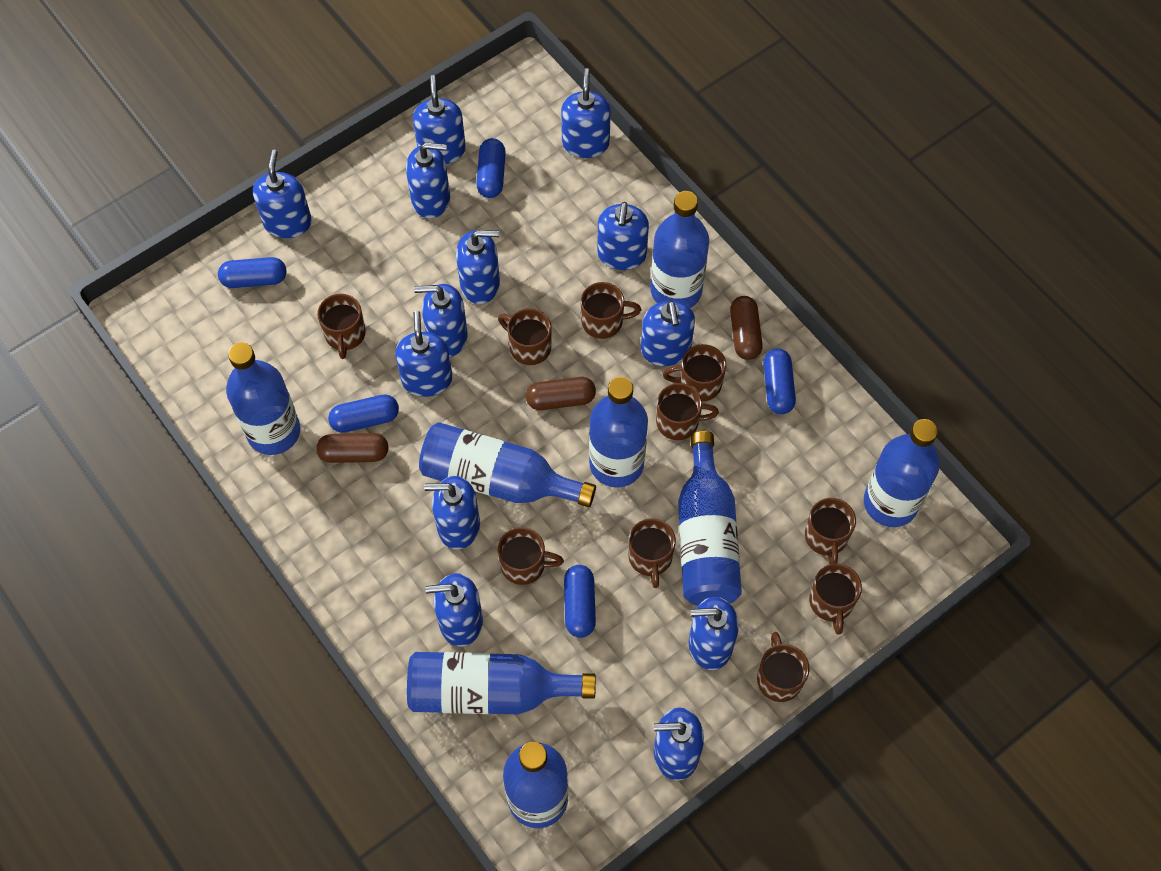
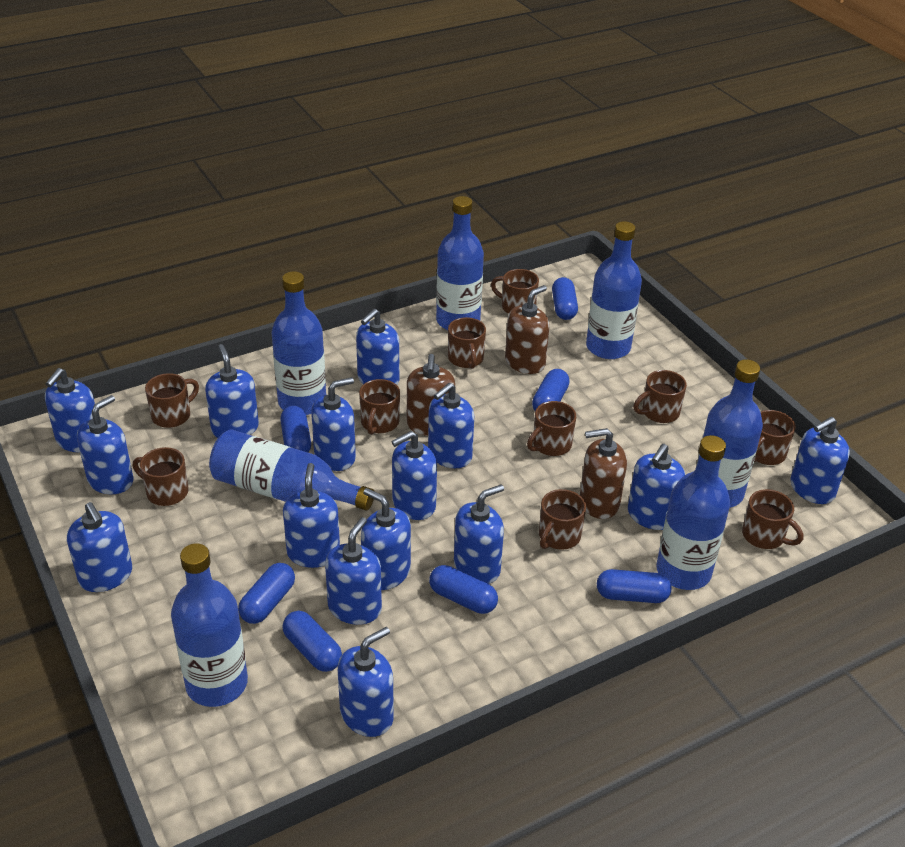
blue bottle: 8 -> 7
blue capsule: 5 -> 7
blue soap dispenser: 13 -> 15
brown capsule: 3 -> 0
brown soap dispenser: 0 -> 3

